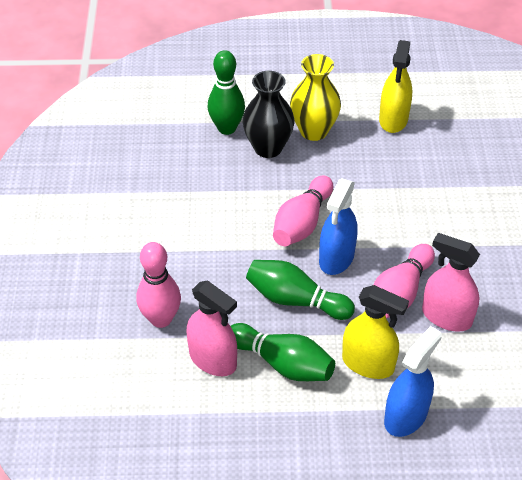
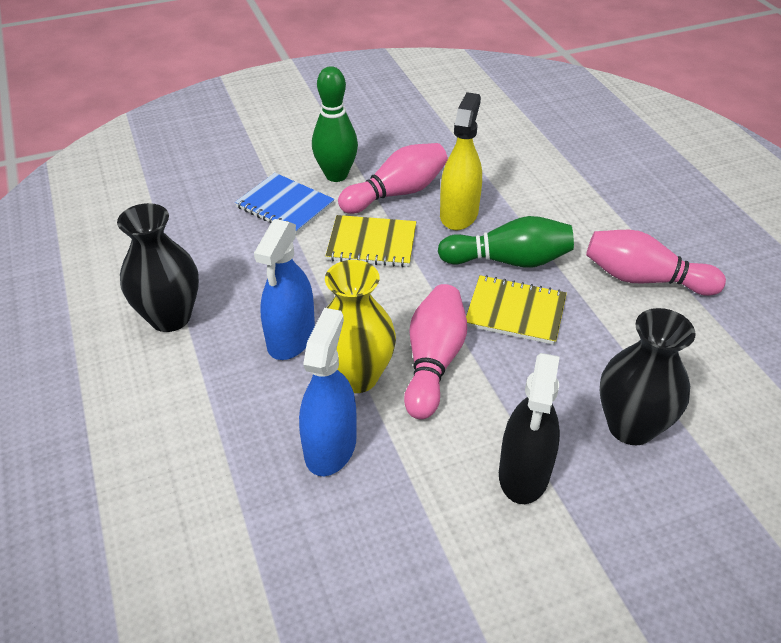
black spray bottle: 0 -> 1
black vase: 1 -> 2
blue notebook: 0 -> 1
green bowling pin: 3 -> 2
pink spray bottle: 2 -> 0
yellow notebook: 0 -> 2
yellow spray bottle: 2 -> 1

